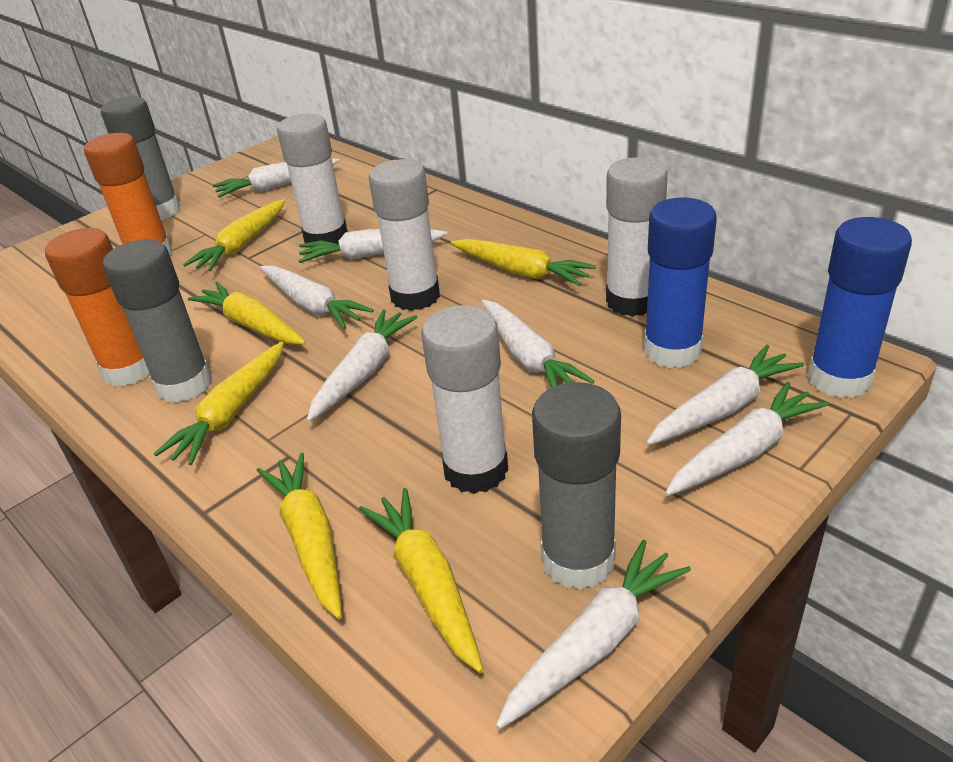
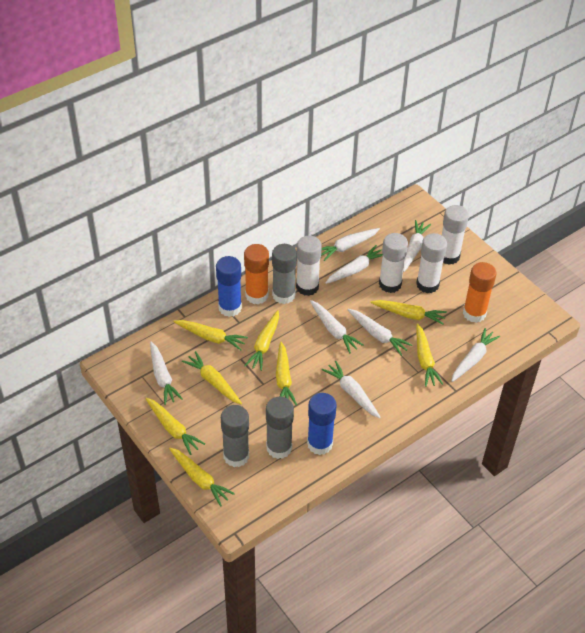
yellow carrot: 6 -> 8

